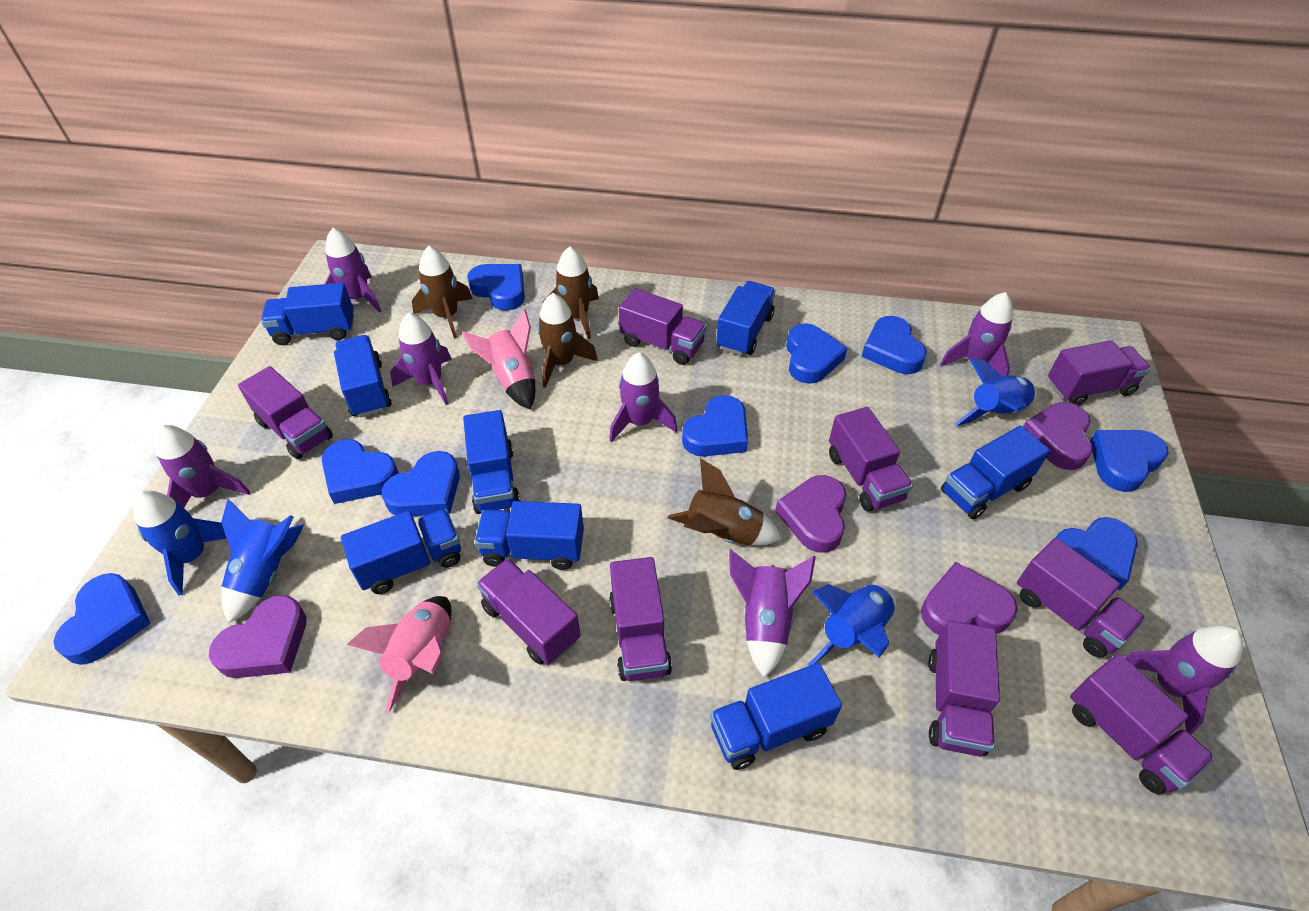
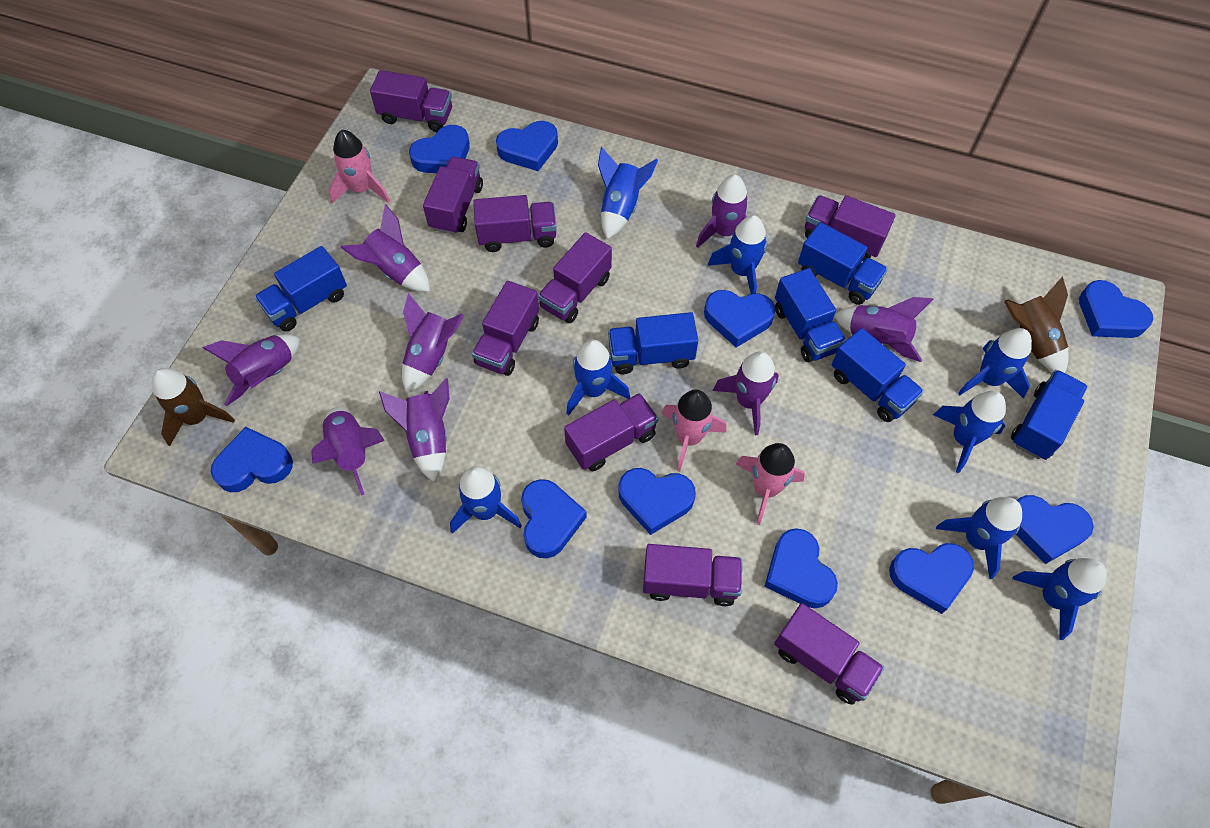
blue heart: 9 -> 10
blue rocket: 4 -> 8
blue truck: 8 -> 6
brown rocket: 4 -> 2
pink rocket: 2 -> 3
purple heart: 4 -> 0
purple rocket: 7 -> 8

